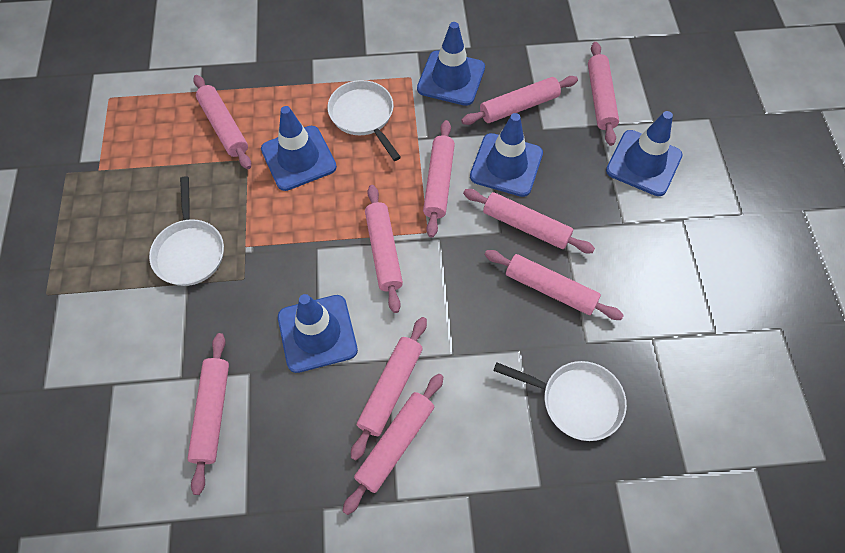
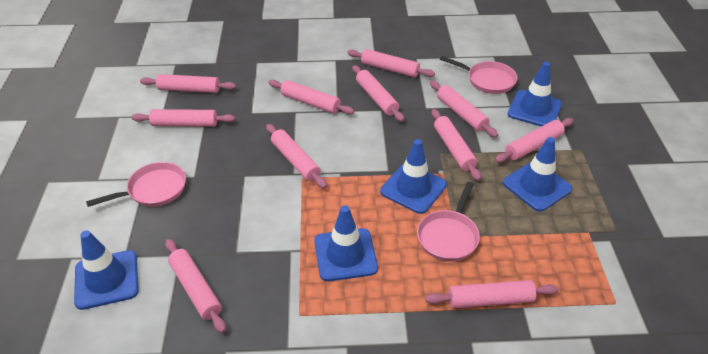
pink pan: 0 -> 3
pink rolling pin: 10 -> 11
white pan: 3 -> 0

